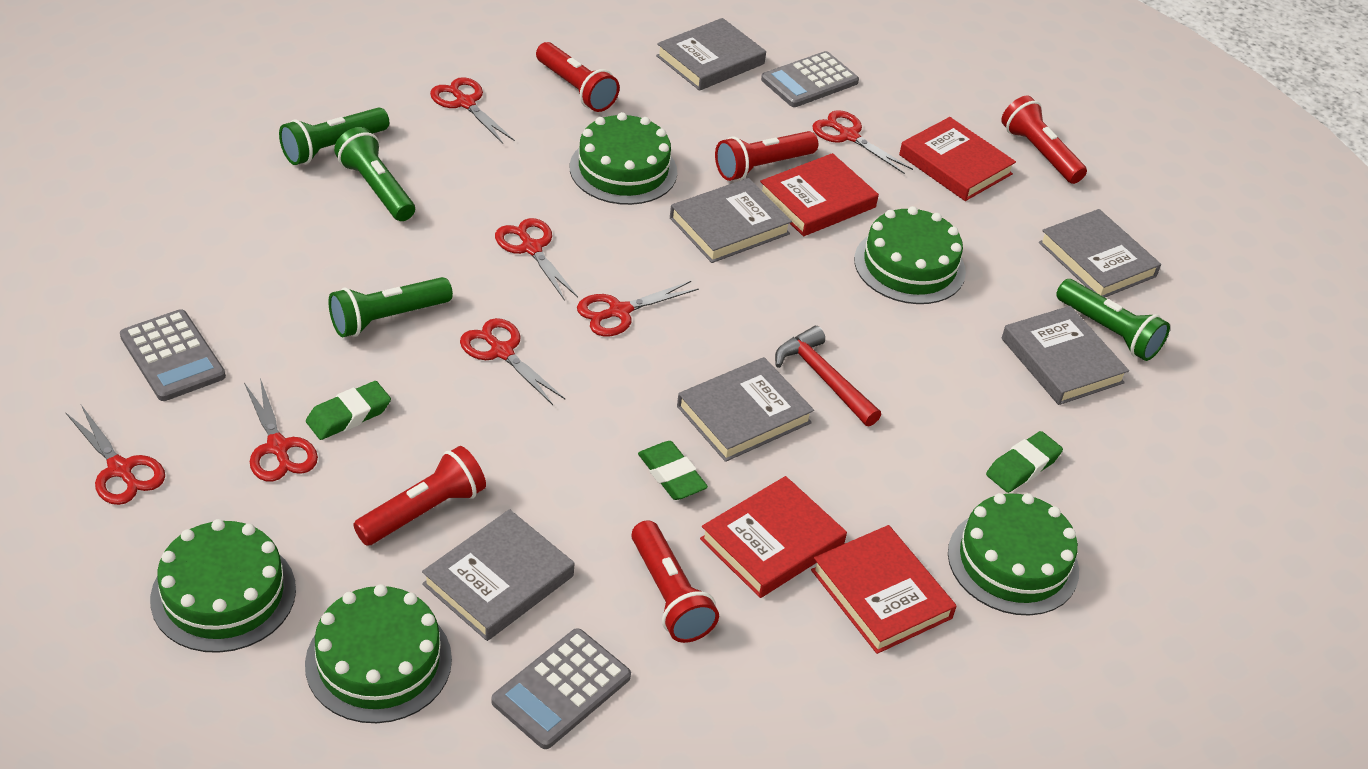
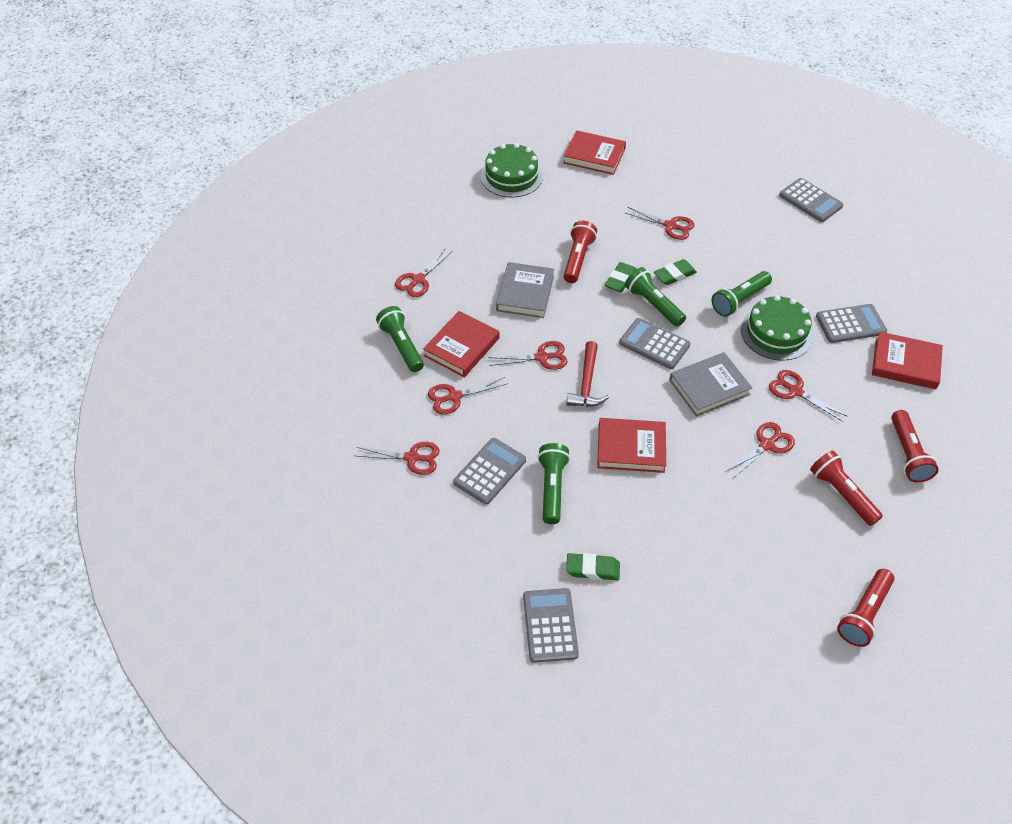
green cake: 5 -> 2
grey book: 6 -> 2
grey calculator: 3 -> 5
red flashlight: 5 -> 4

